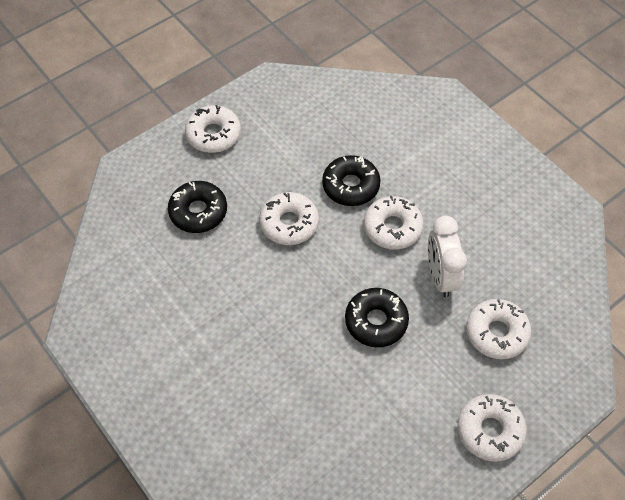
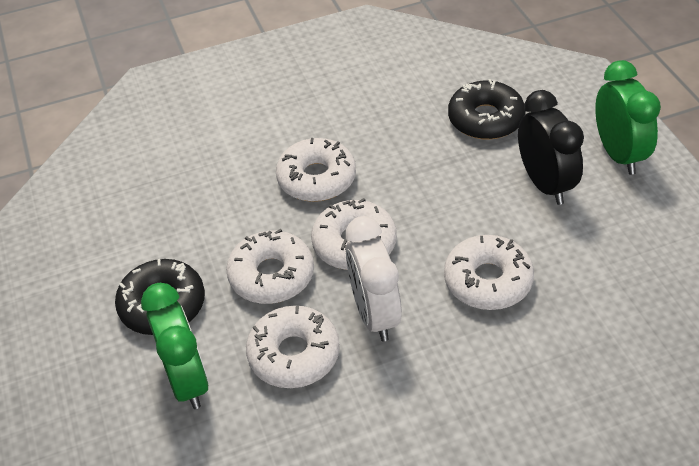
black clock: 0 -> 1
black donut: 3 -> 2
green clock: 0 -> 2

